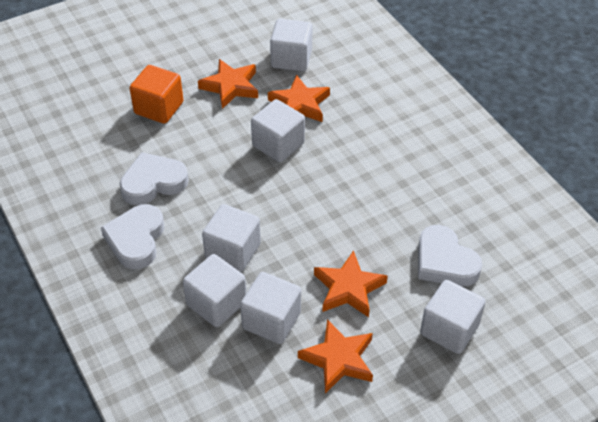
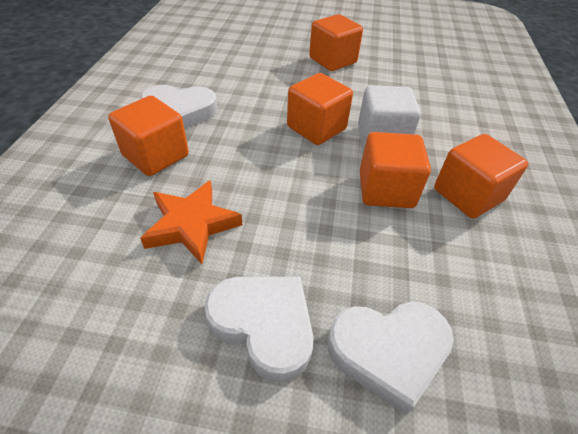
orange cube: 1 -> 5
orange star: 4 -> 1
white cube: 6 -> 1

